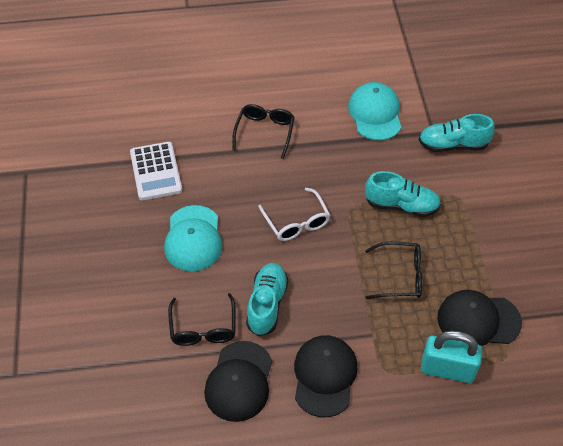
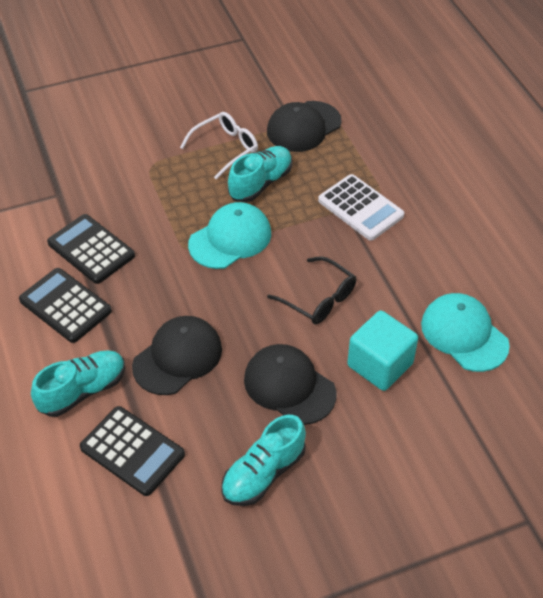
black calculator: 0 -> 3
black glasses: 3 -> 1
turquoise cube: 0 -> 1
turquoise padlock: 1 -> 0

